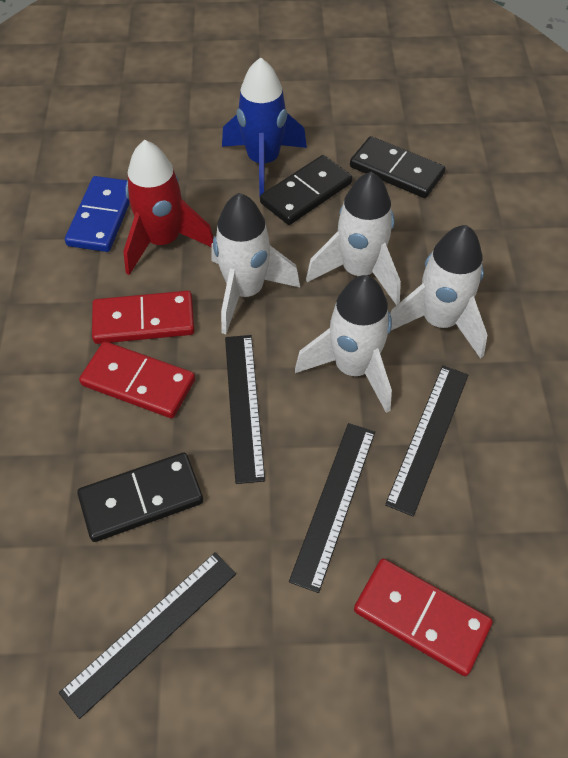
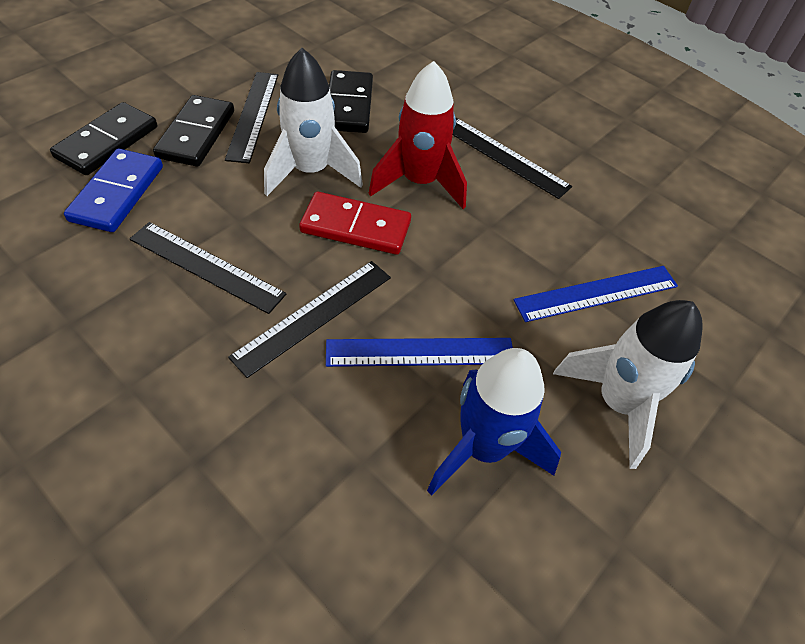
blue ruler: 0 -> 2
red domino: 3 -> 1
white rocket: 4 -> 2

